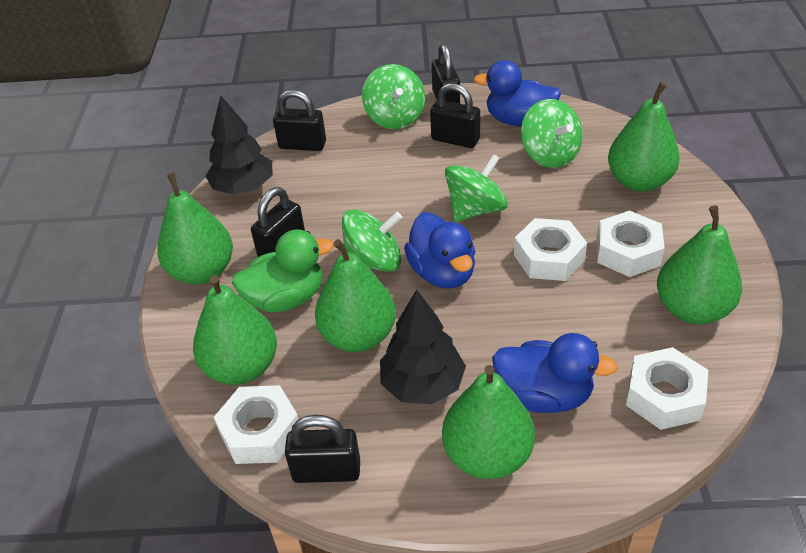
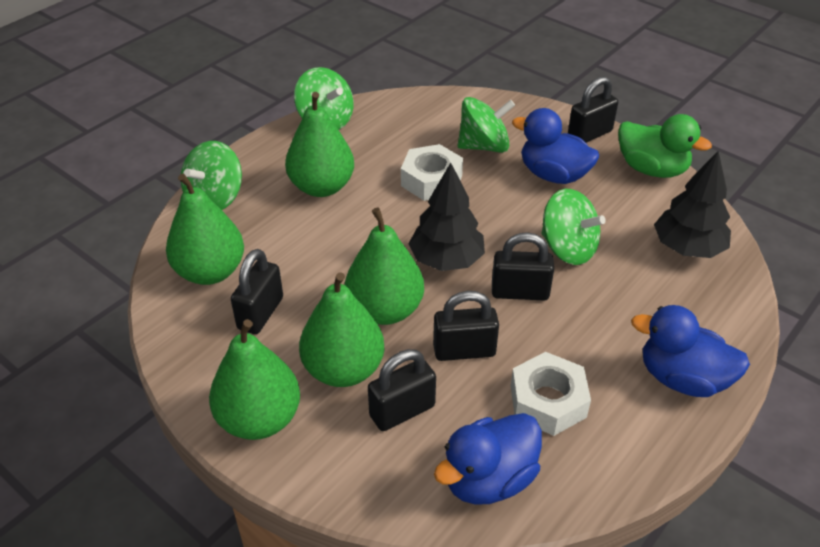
green pear: 6 -> 5
white nut: 4 -> 2

